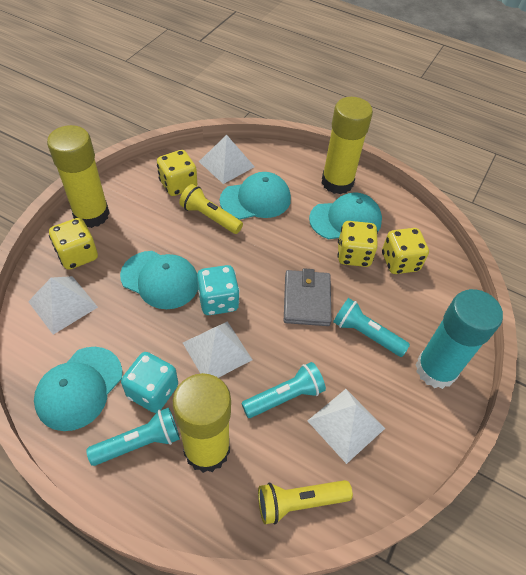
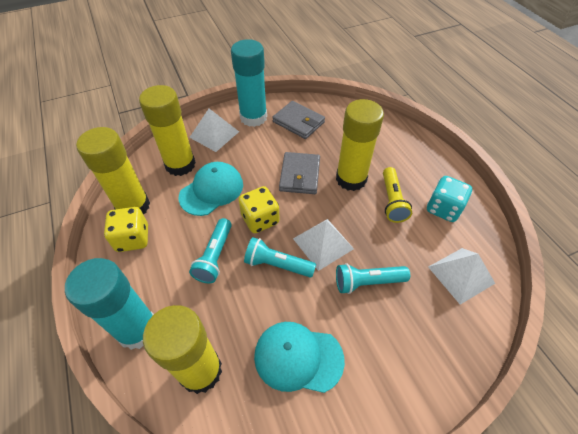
grey wallet: 1 -> 2
turquoise cap: 4 -> 2
turquoise dice: 2 -> 1
turquoise glue stick: 1 -> 2
white pyramid: 4 -> 3
yellow dice: 4 -> 2
yellow flashlight: 2 -> 1
yellow glue stick: 3 -> 4

